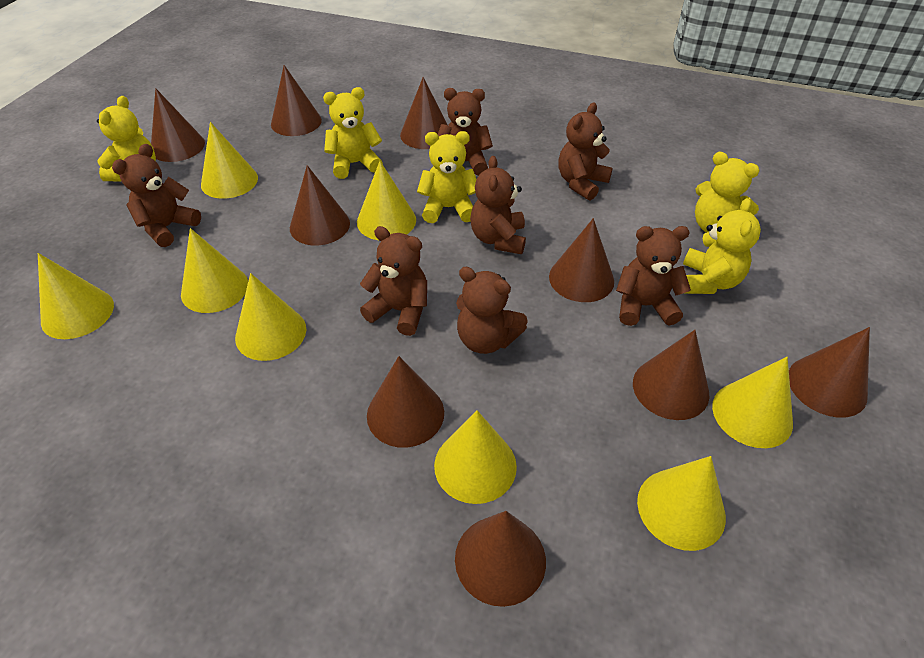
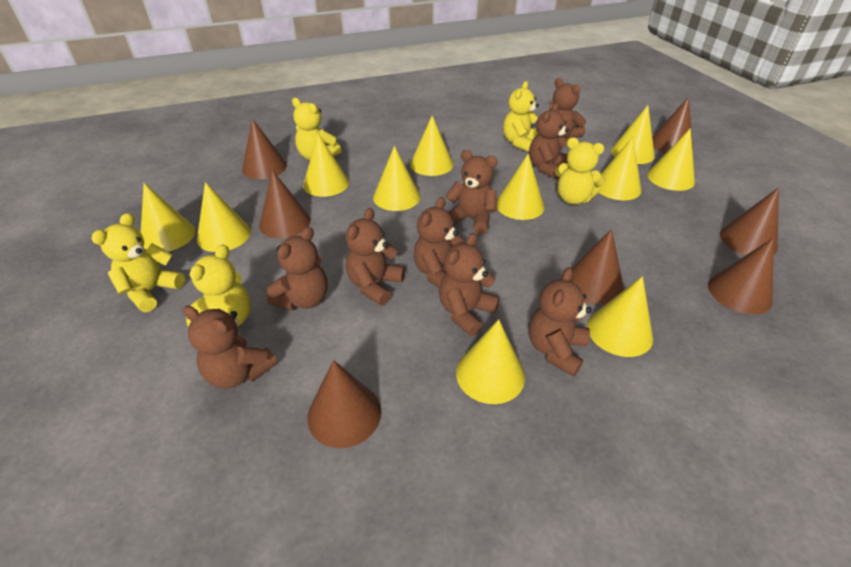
brown cone: 9 -> 7
brown teddy bear: 7 -> 9
yellow cone: 8 -> 11

